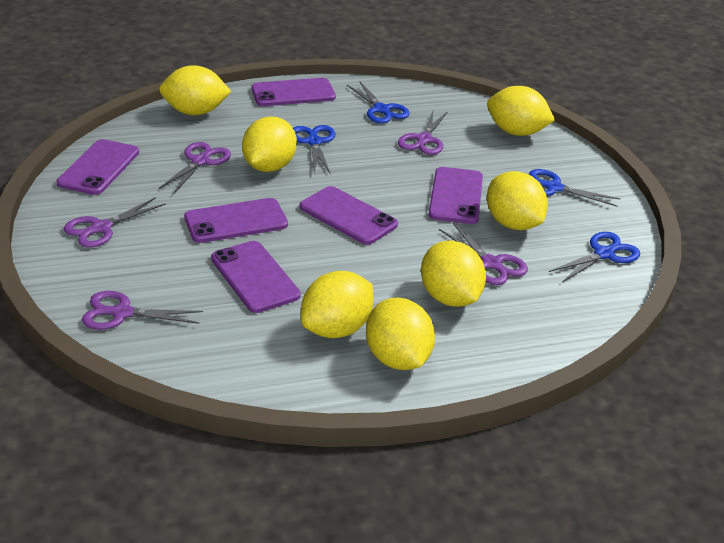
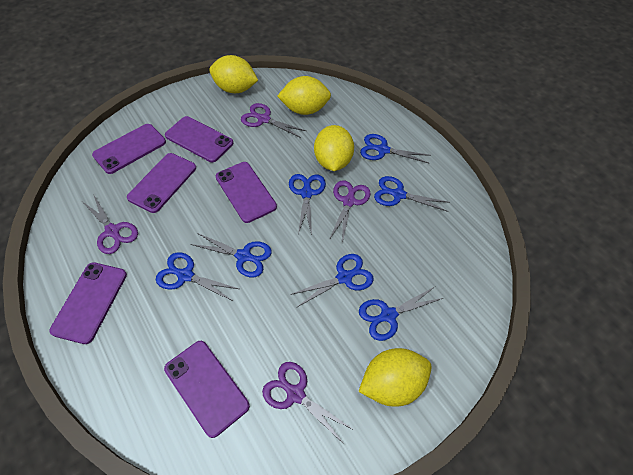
blue scissors: 4 -> 7
purple scissors: 5 -> 4
yellow lemon: 7 -> 4

